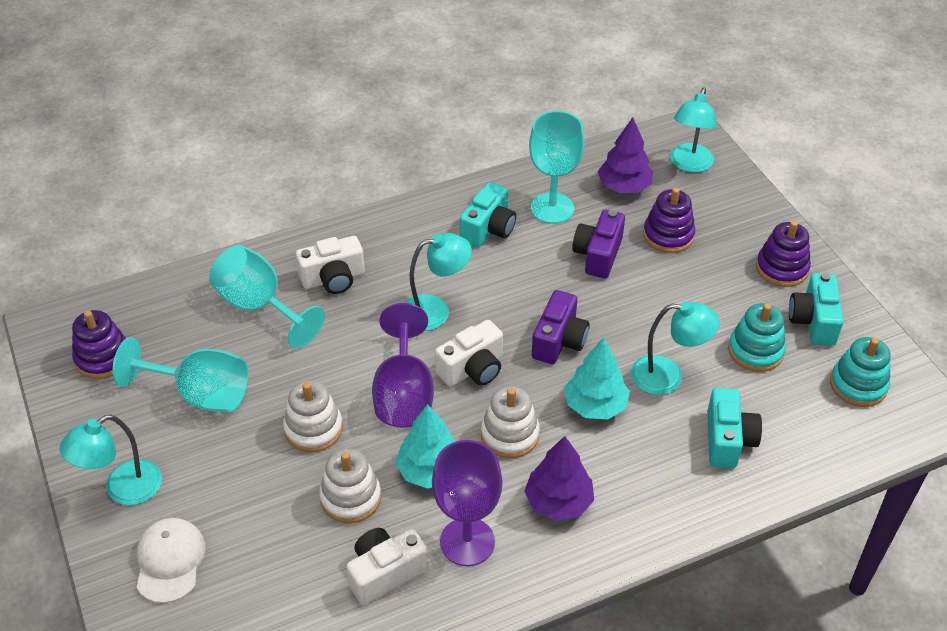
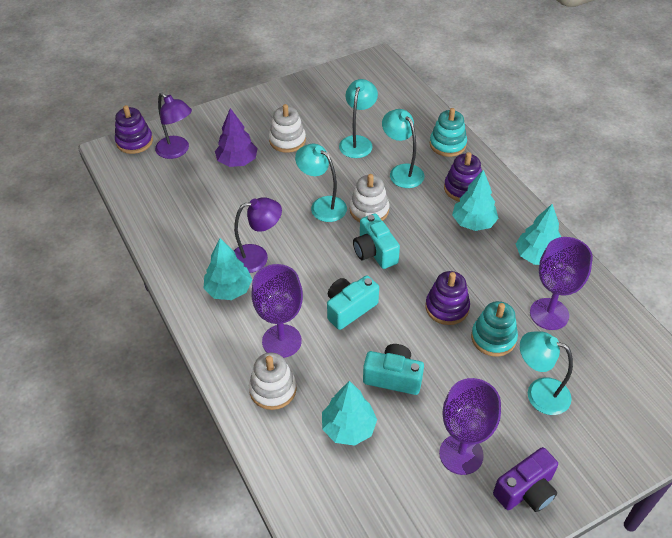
purple camera: 2 -> 1
purple goblet: 2 -> 3
purple lamp: 0 -> 2
purple tree: 2 -> 1
turquoise goblet: 3 -> 0
turquoise tree: 2 -> 4
white camera: 3 -> 0
white cap: 1 -> 0

